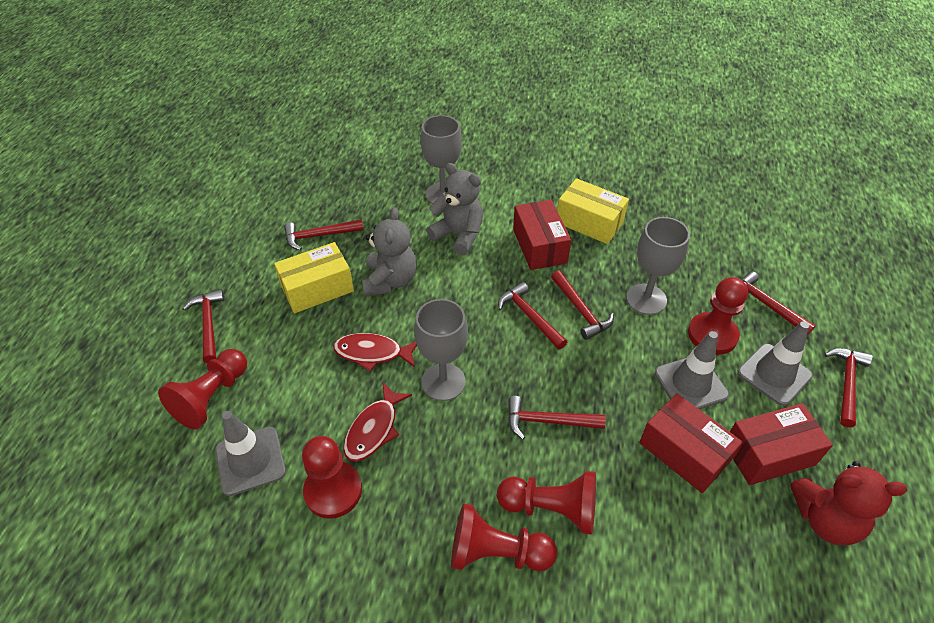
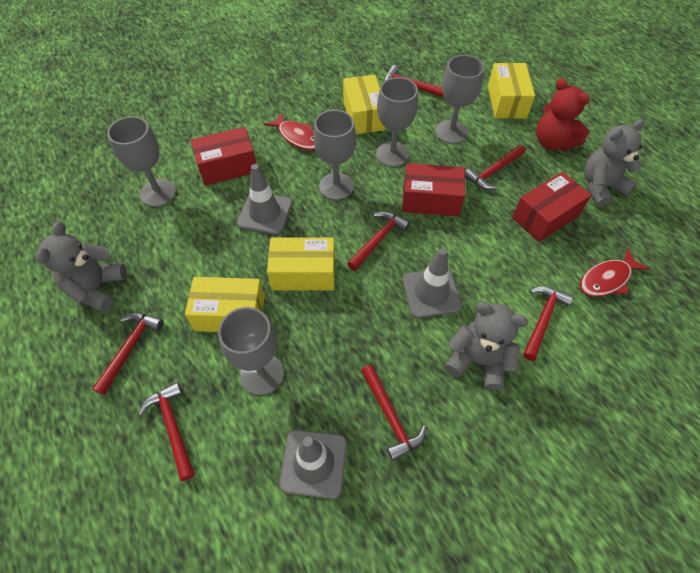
grey goblet: 3 -> 5
grey teddy bear: 2 -> 3
red pawn: 5 -> 0
yellow box: 2 -> 4

